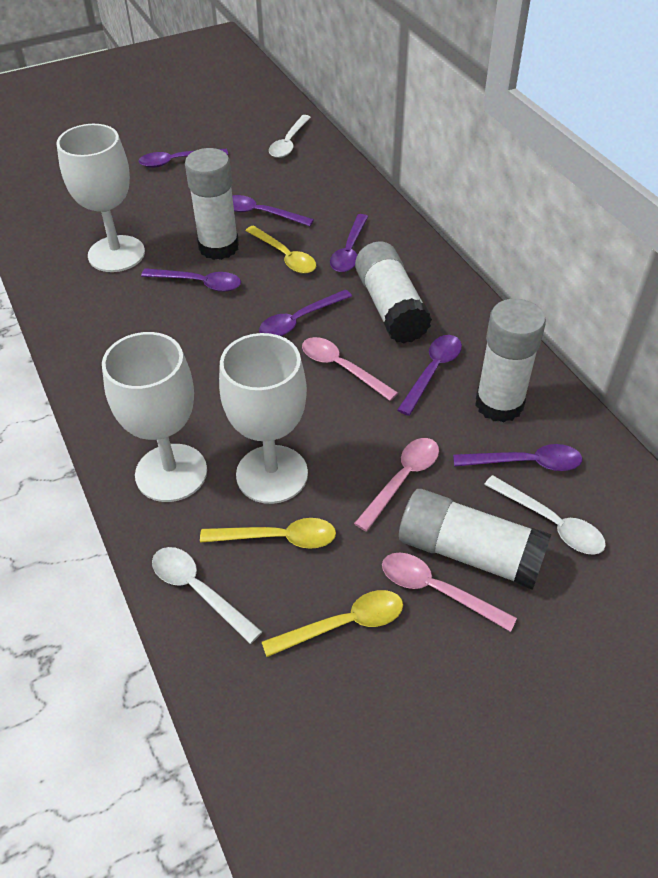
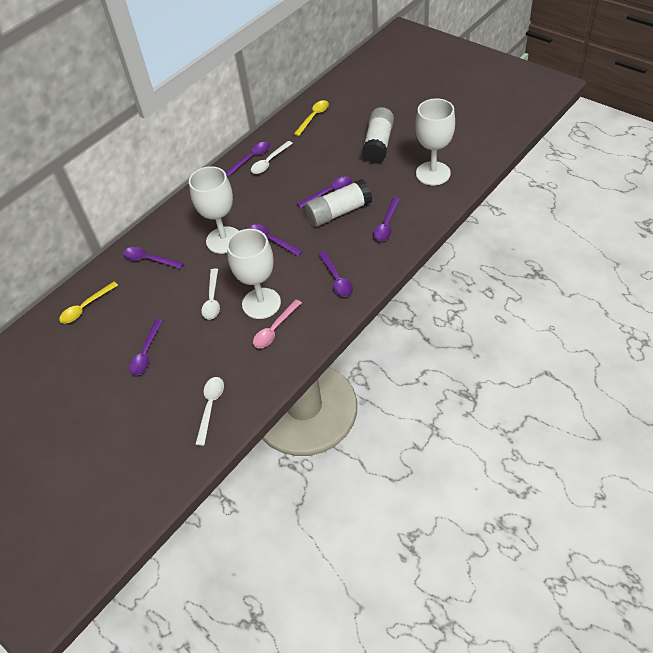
pink spoon: 3 -> 1
white glue stick: 4 -> 2
yellow spoon: 3 -> 2

